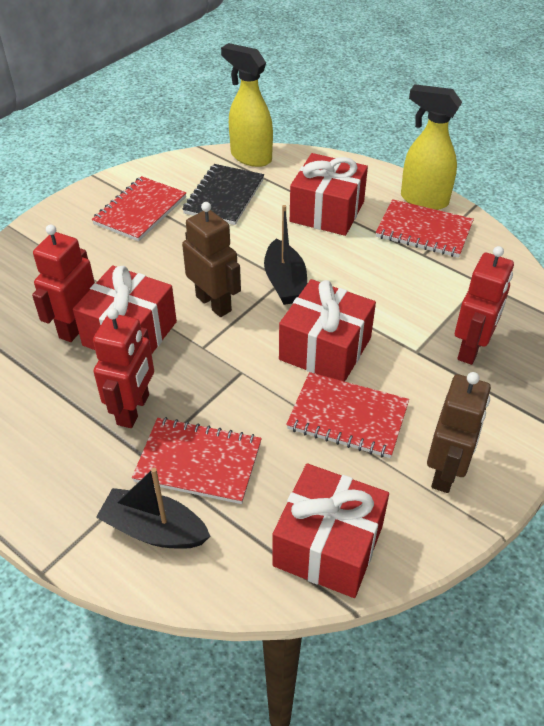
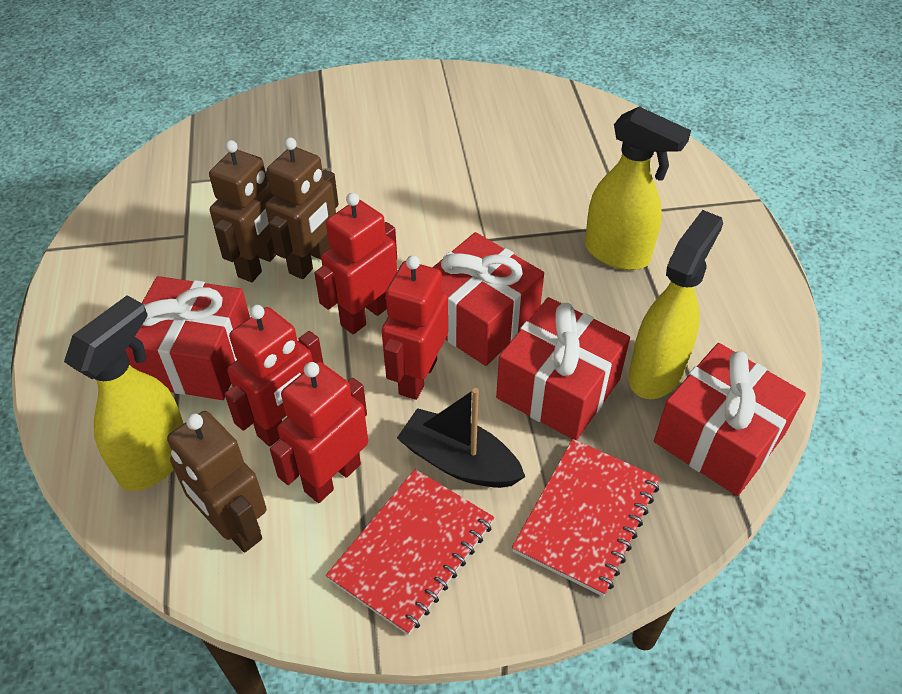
black boat: 2 -> 1
black notebook: 1 -> 0
brown robot: 2 -> 3
red notebook: 4 -> 2
red robot: 3 -> 4
yellow spray bottle: 2 -> 3

